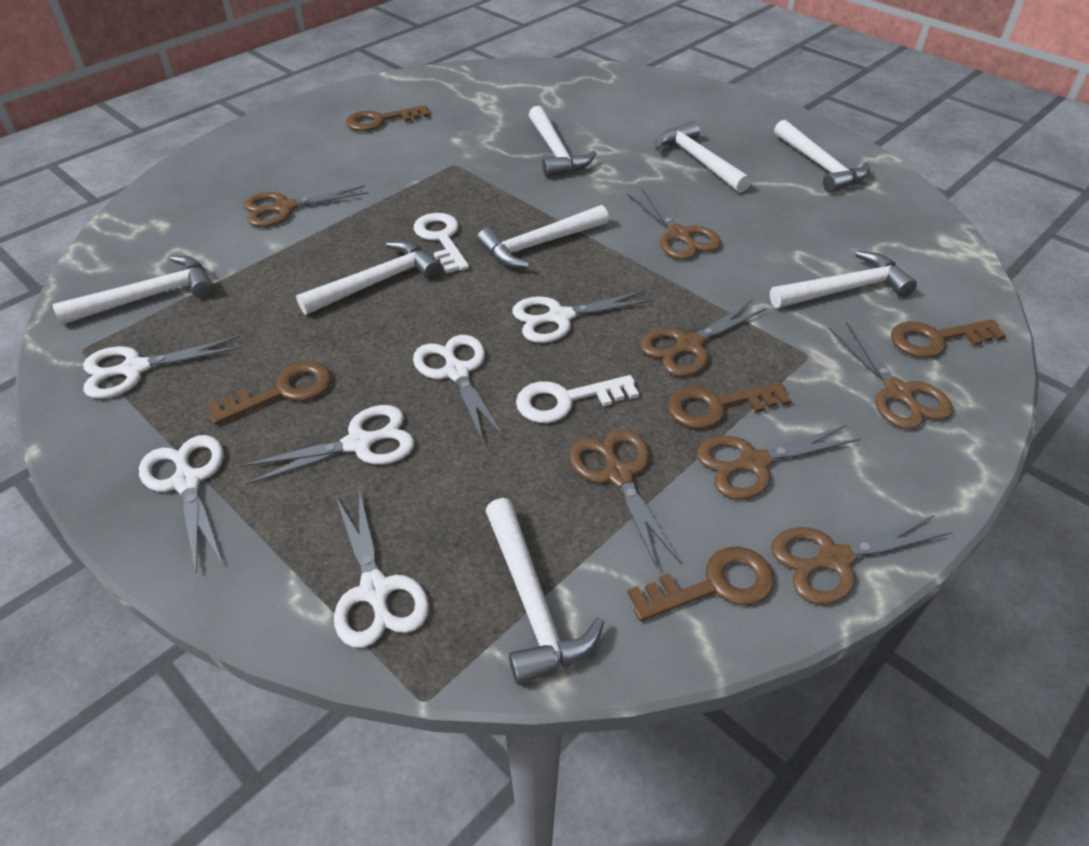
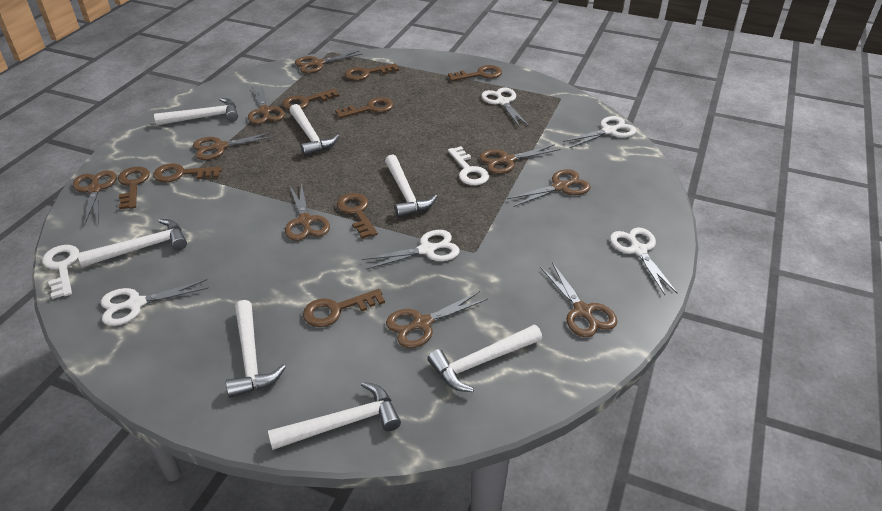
brown key: 5 -> 8
brown scissors: 7 -> 9
white hammer: 8 -> 7
white scissors: 6 -> 5

